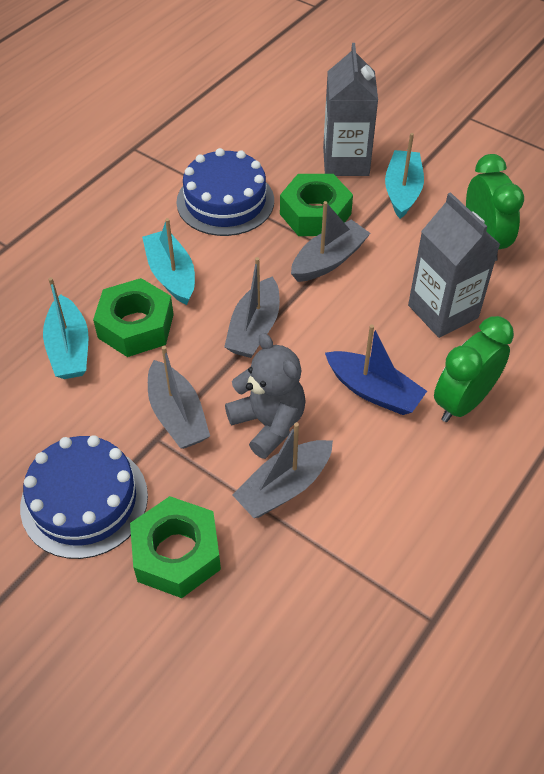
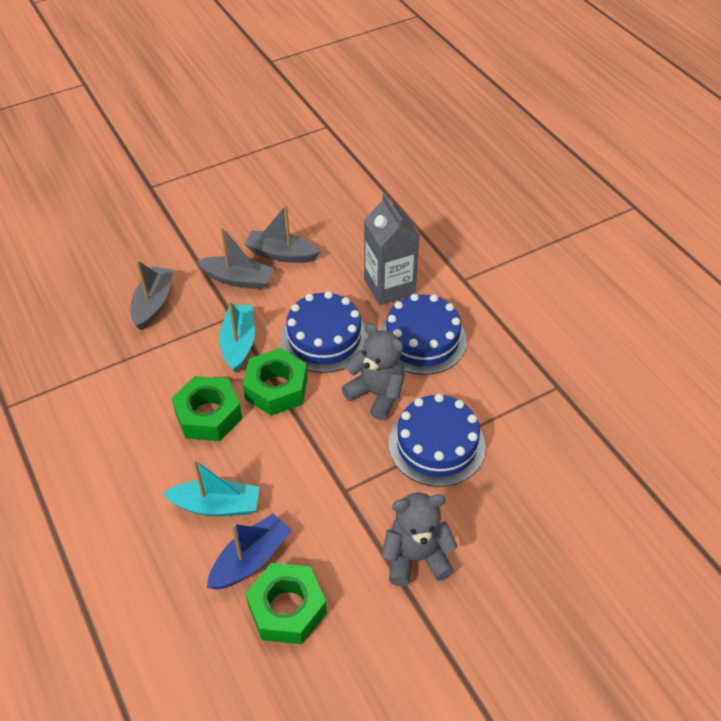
blue cake: 2 -> 3
green clock: 2 -> 0
grey boat: 4 -> 3
grey carton: 2 -> 1
grey teddy bear: 1 -> 2
turquoise boat: 3 -> 2

